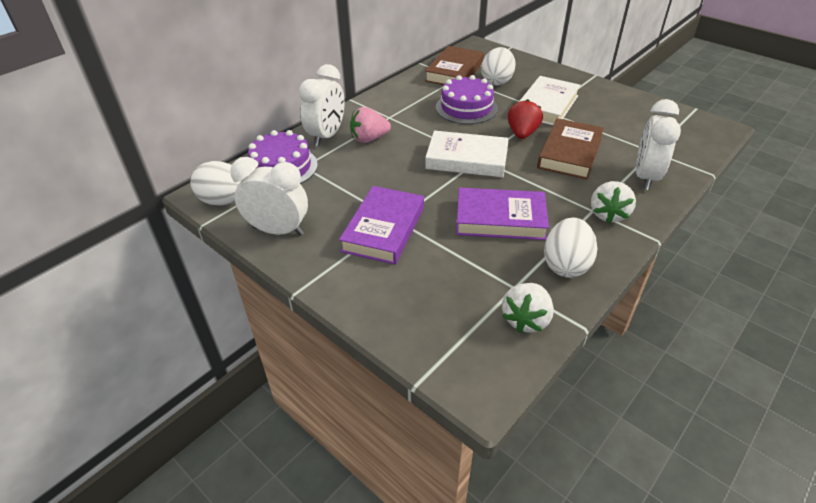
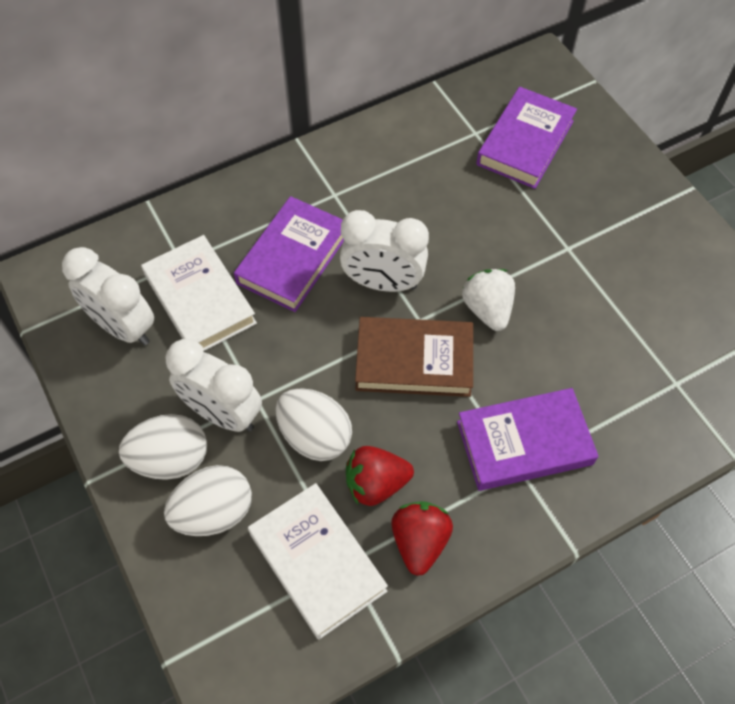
brown book: 2 -> 1
pink strawberry: 1 -> 0
purple book: 2 -> 3
purple cake: 2 -> 0
red strawberry: 1 -> 2
white strawberry: 2 -> 1

